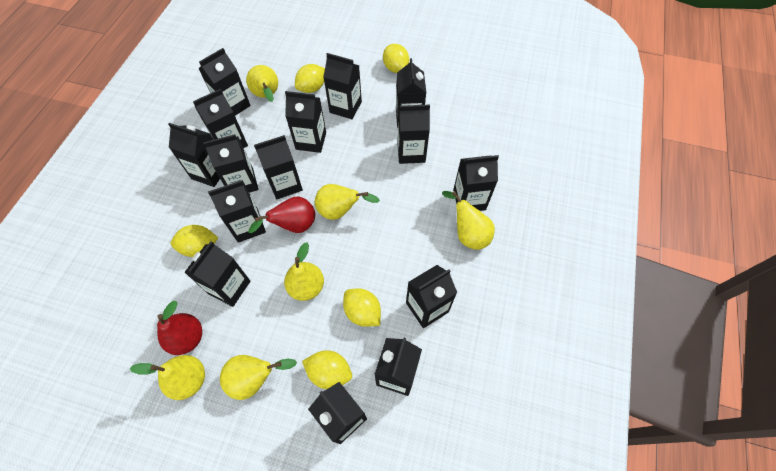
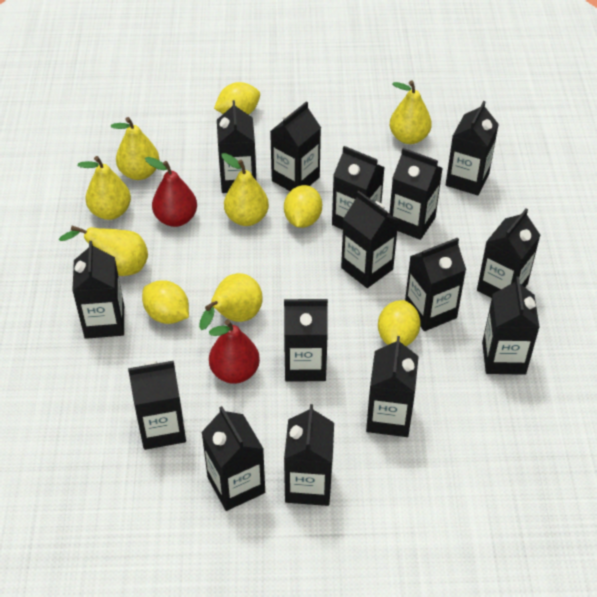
yellow lemon: 5 -> 4

